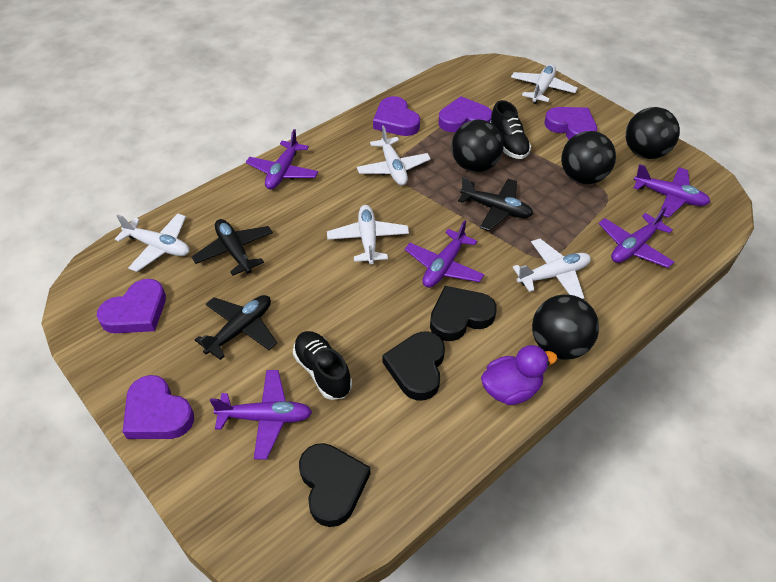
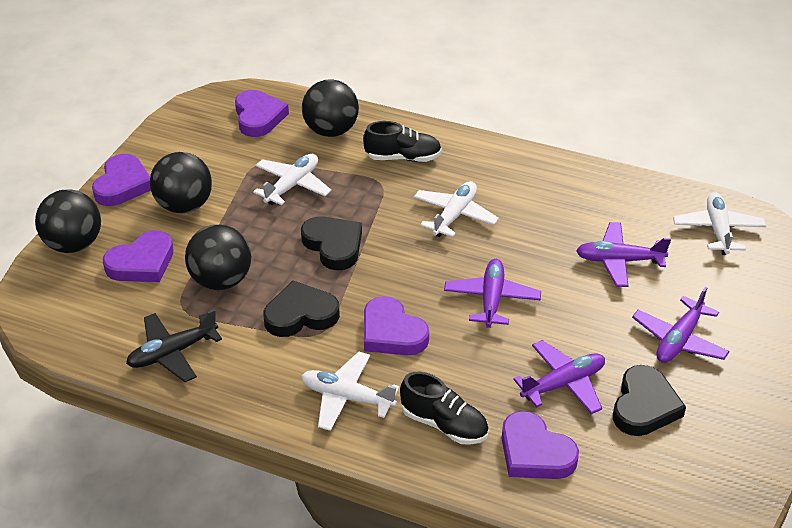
black plane: 3 -> 1
purple duck: 1 -> 0
purple plane: 5 -> 4
white plane: 5 -> 4

